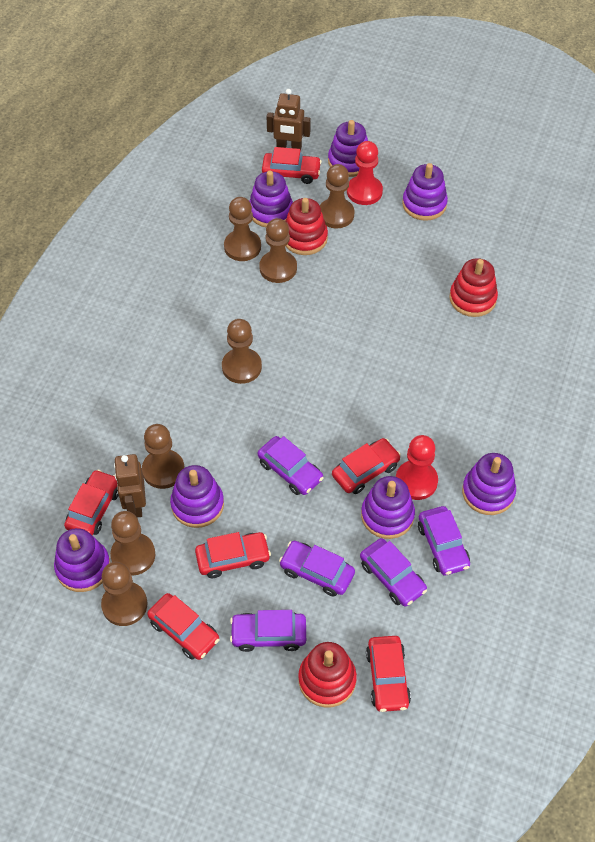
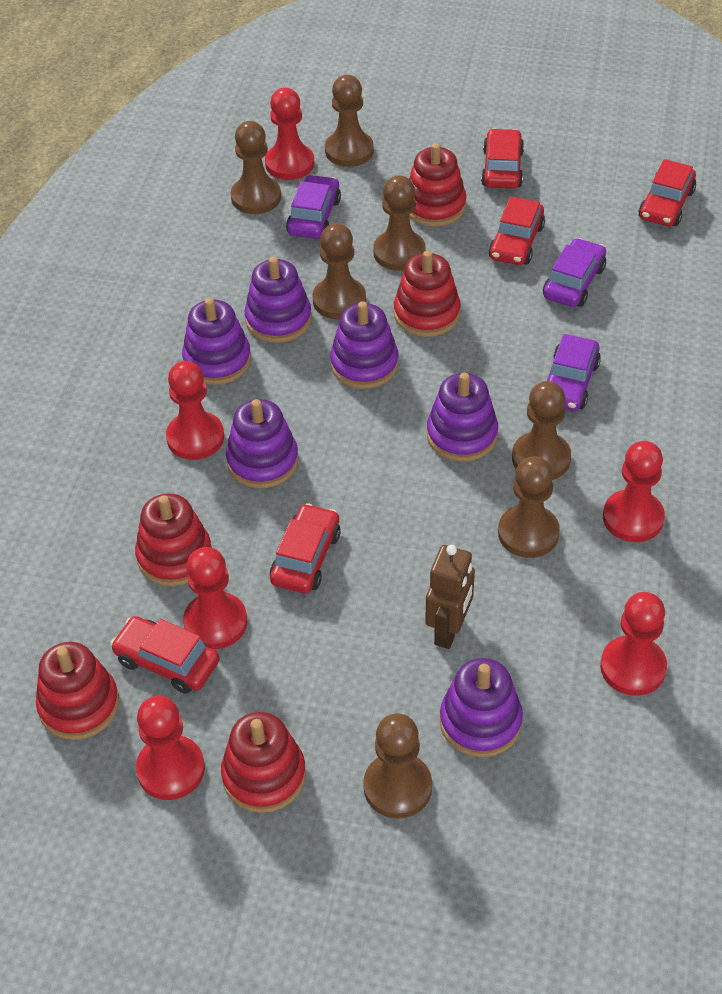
brown robot: 2 -> 1
purple car: 5 -> 3
purple stacking toy: 7 -> 6
red car: 6 -> 5
red pawn: 2 -> 6
red stacking toy: 3 -> 5

